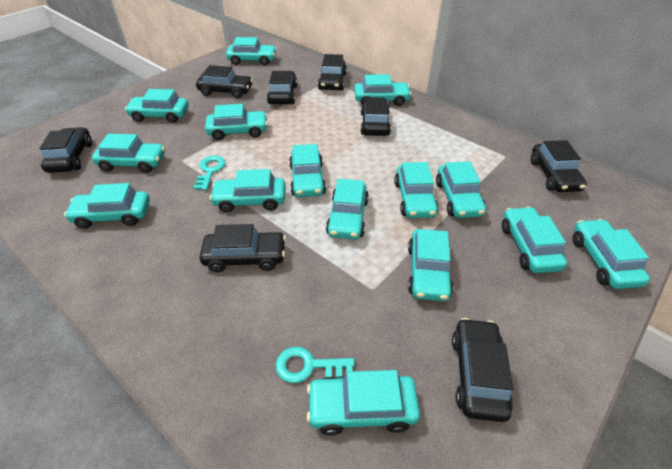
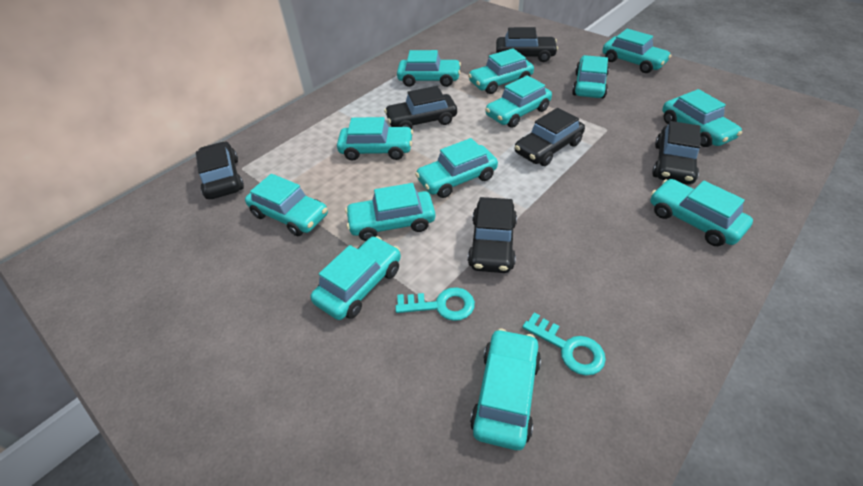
black car: 8 -> 6
turquoise car: 15 -> 13

